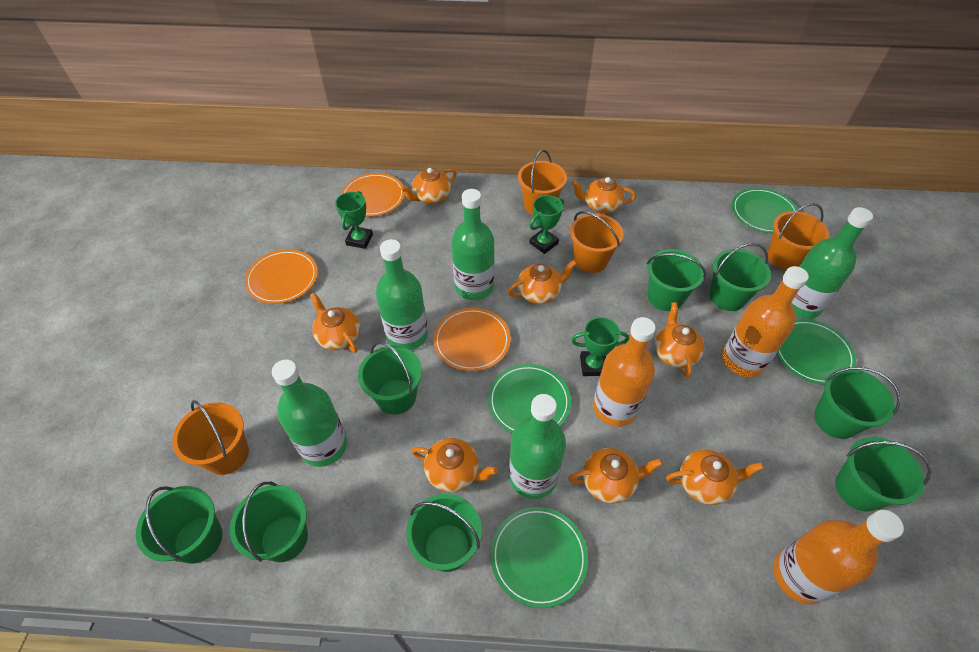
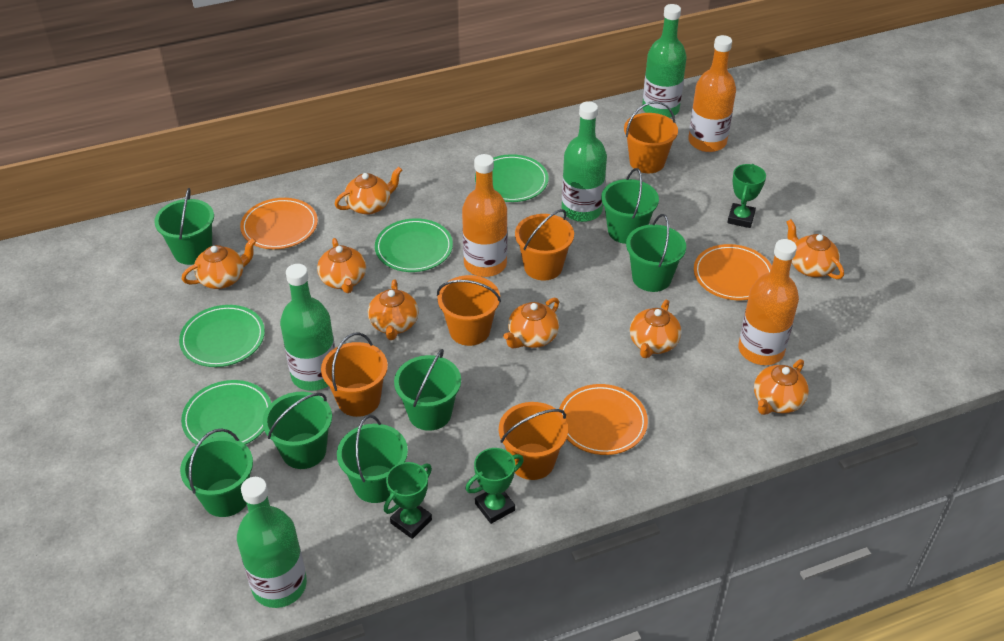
green bottle: 5 -> 4
green bucket: 8 -> 7
orange bucket: 4 -> 5

